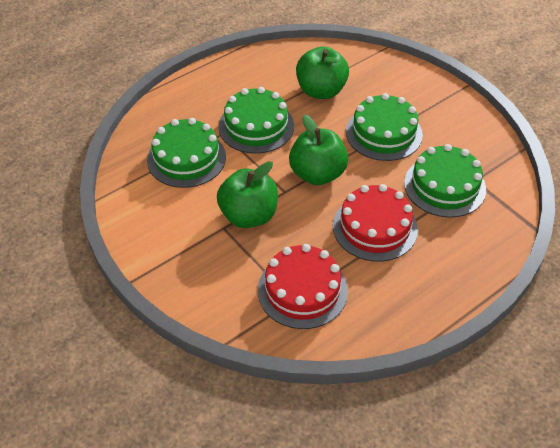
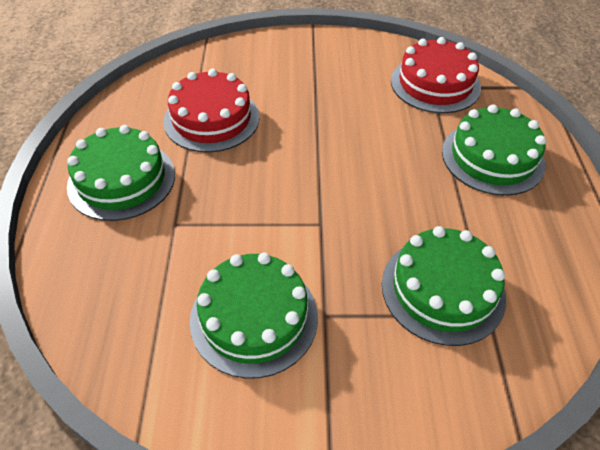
green apple: 3 -> 0

